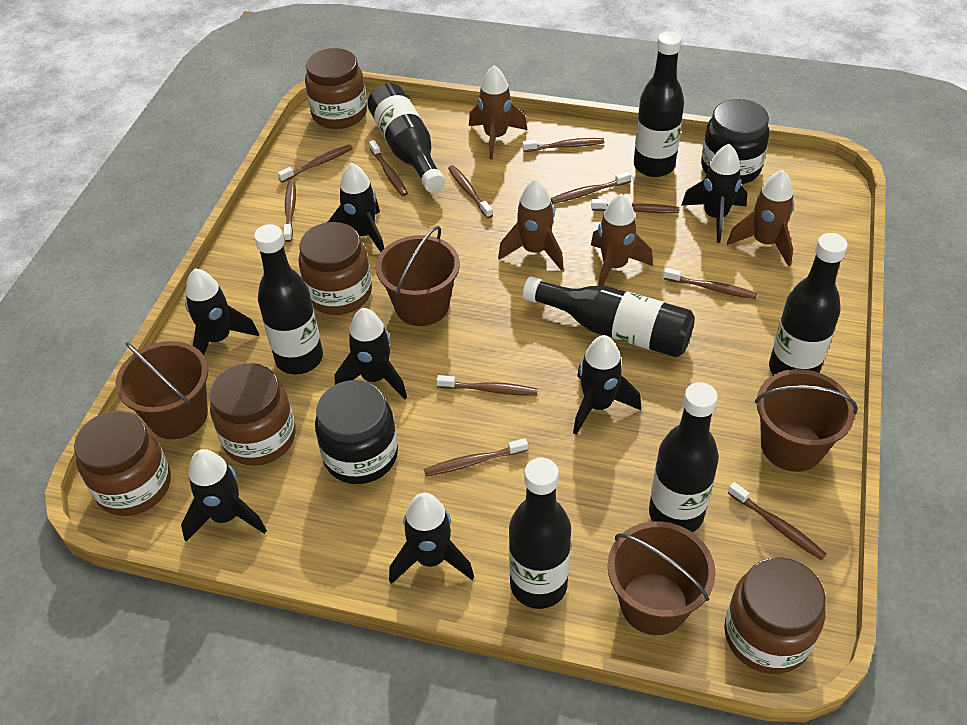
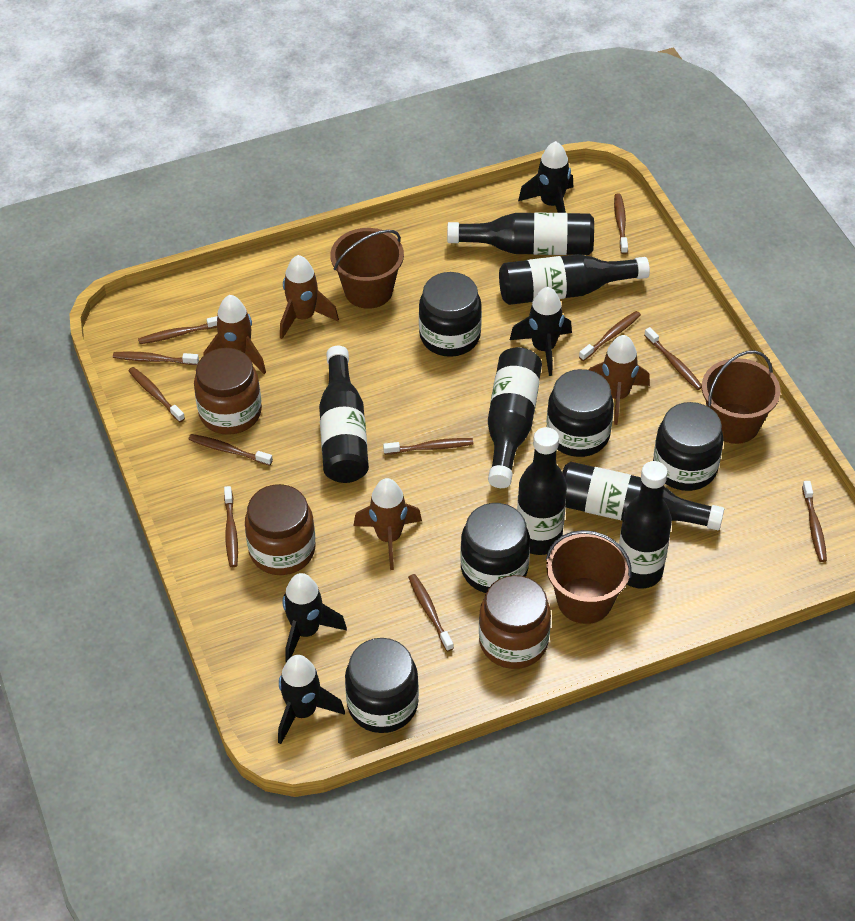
black jar: 2 -> 5
black rocket: 7 -> 4
brown bucket: 4 -> 3
brown jar: 5 -> 3

